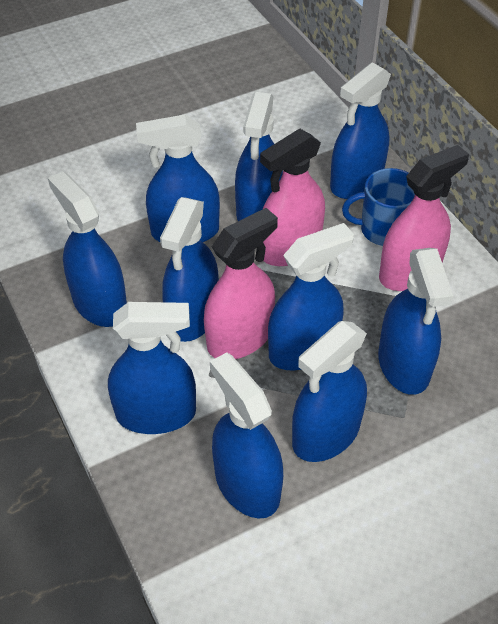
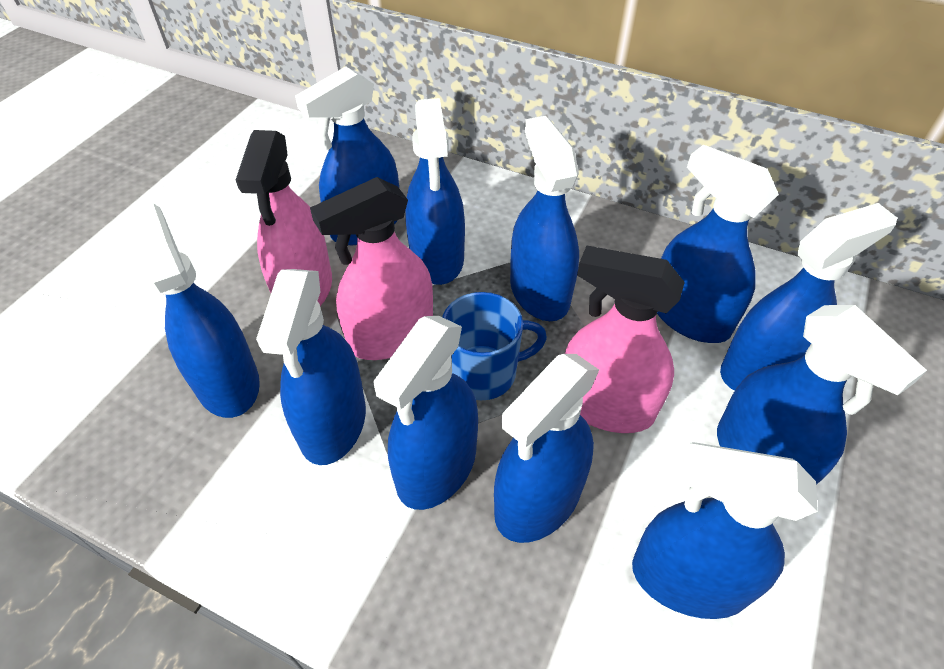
blue spray bottle: 10 -> 11

